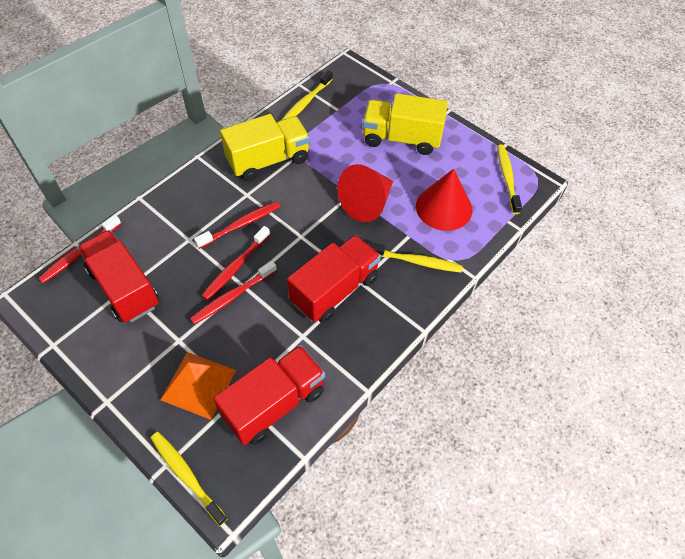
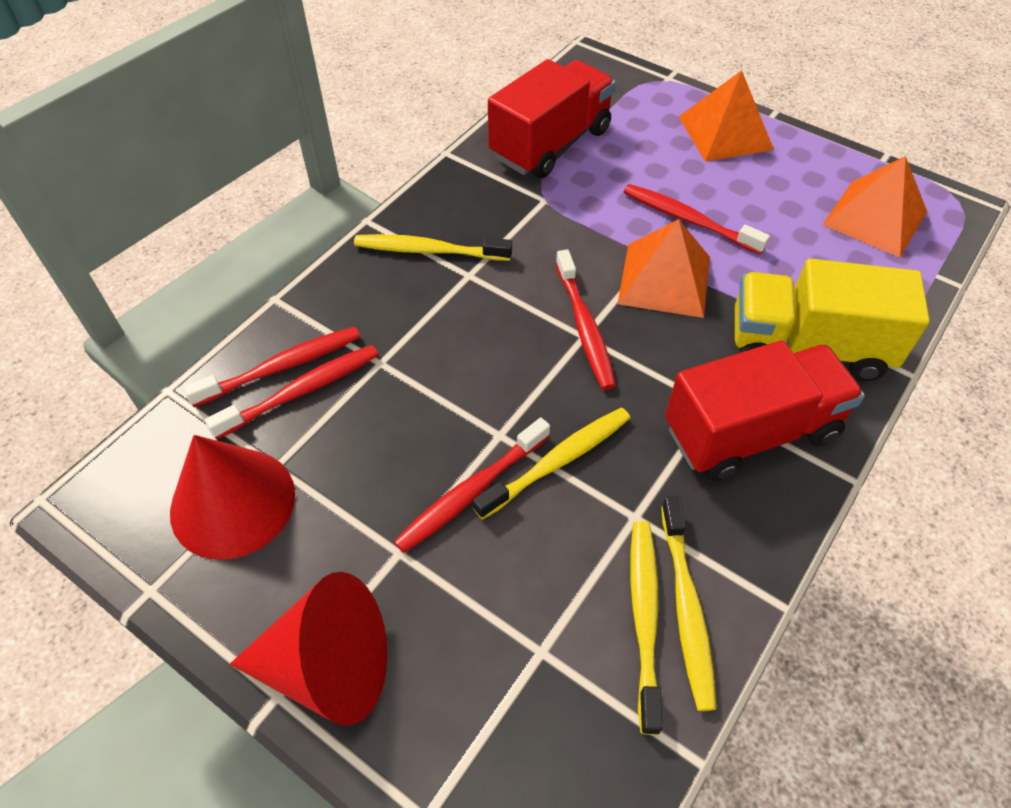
orange pyramid: 1 -> 3
red toothbrush: 4 -> 5
red truck: 3 -> 2
yellow truck: 2 -> 1

